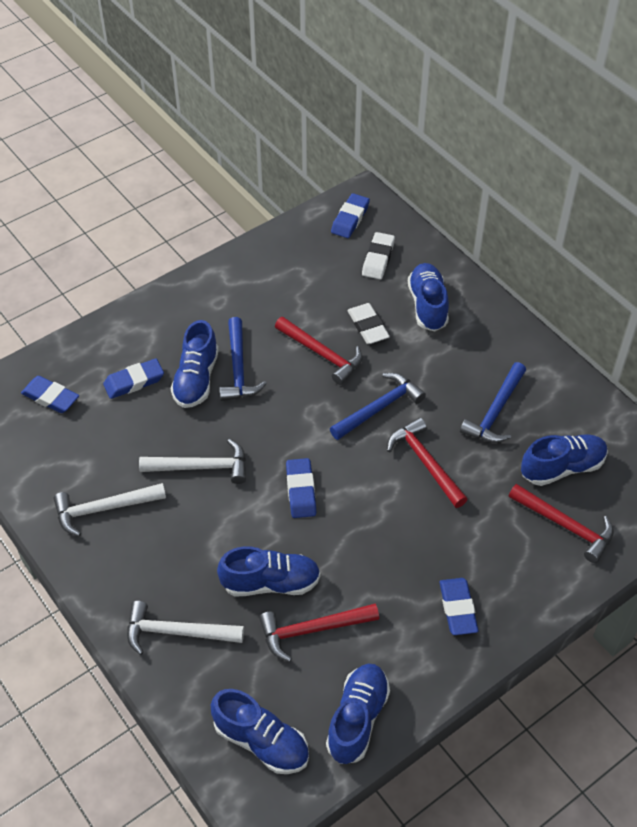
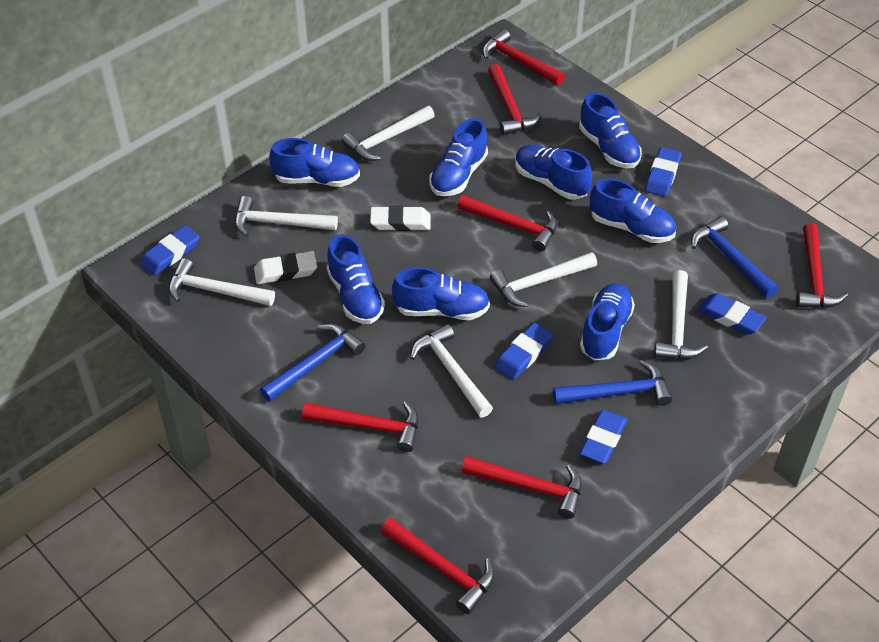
blue shoe: 6 -> 8
red hammer: 4 -> 7
white hammer: 3 -> 6

